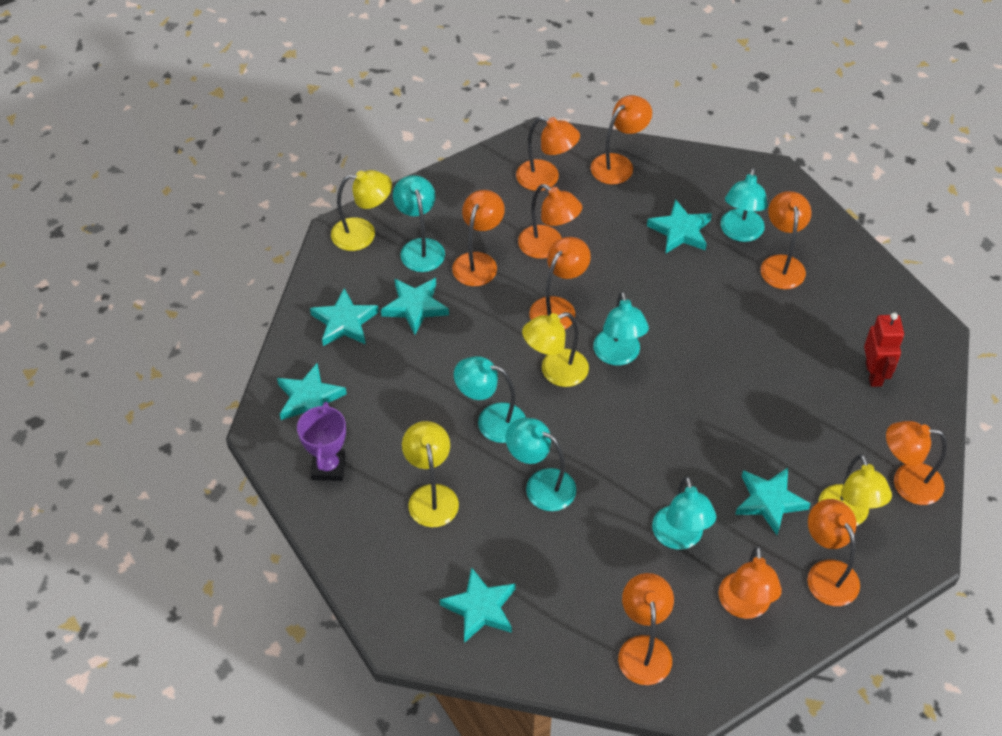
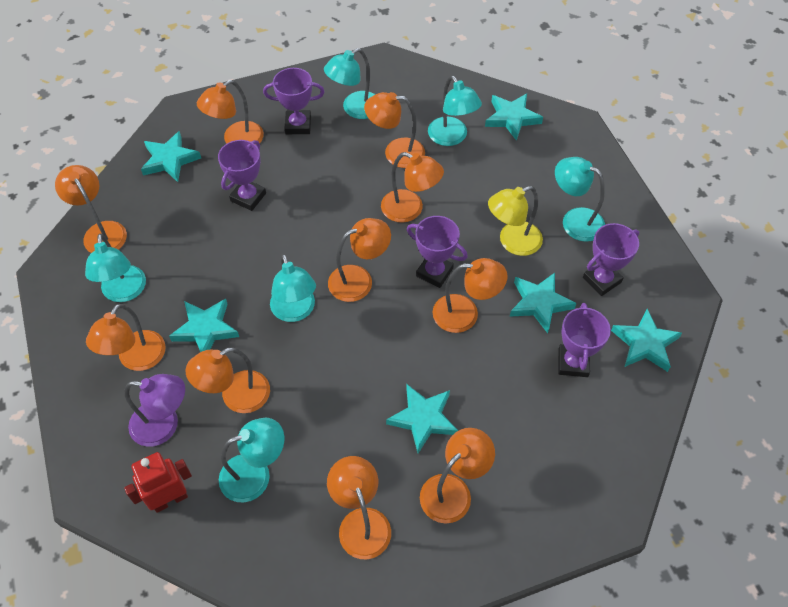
purple lamp: 0 -> 1
purple trophy: 1 -> 5
yellow lamp: 4 -> 1

